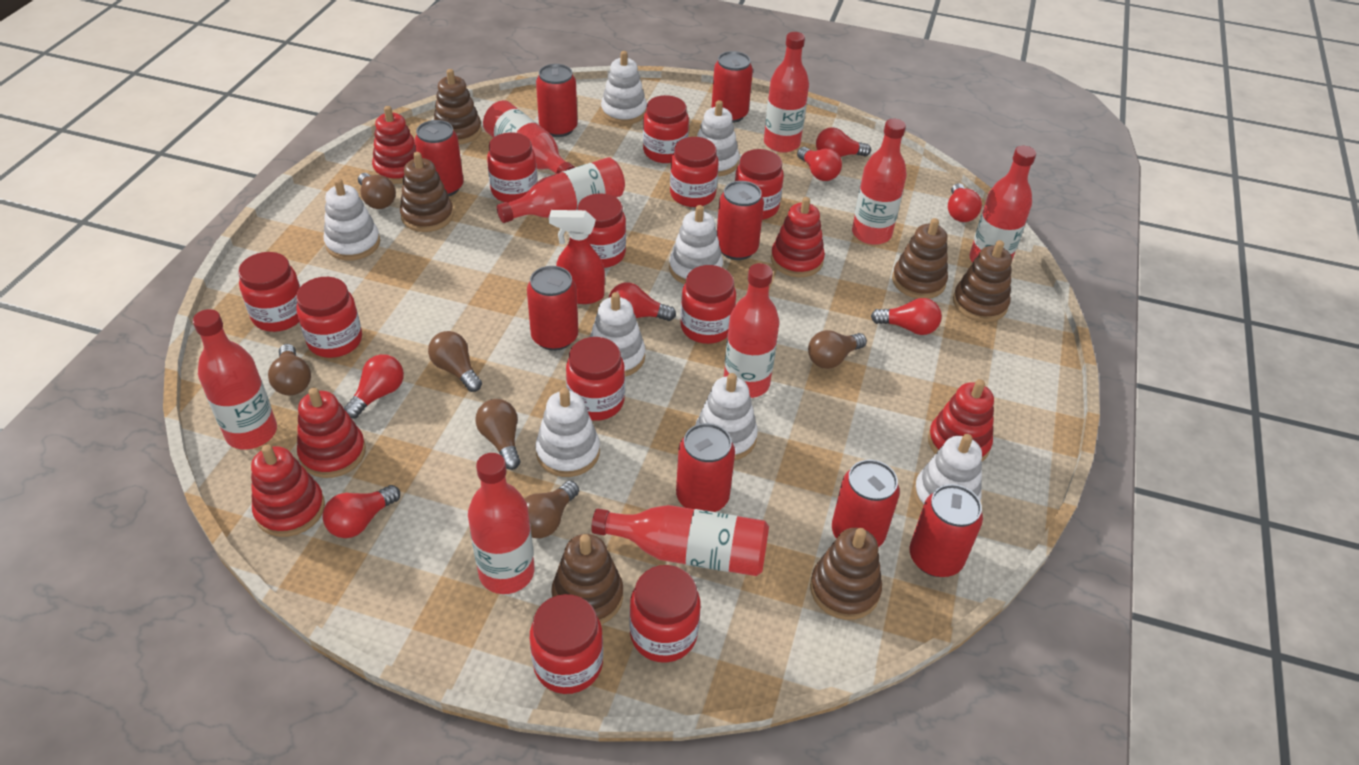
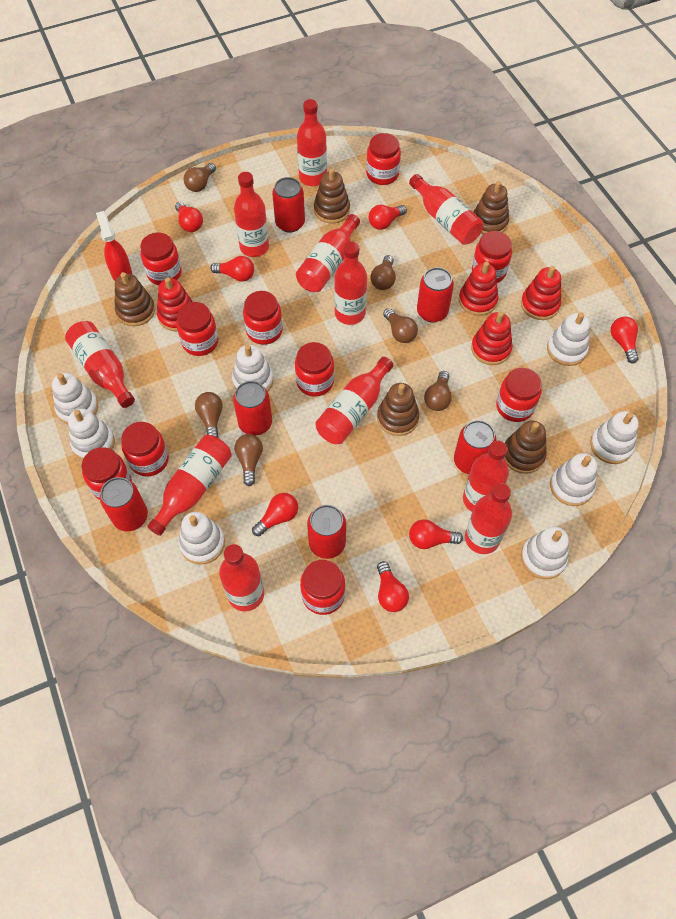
brown stacking toy: 6 -> 5
red bottle: 9 -> 11
red can: 8 -> 6
red jar: 11 -> 10
red stacking toy: 5 -> 4

